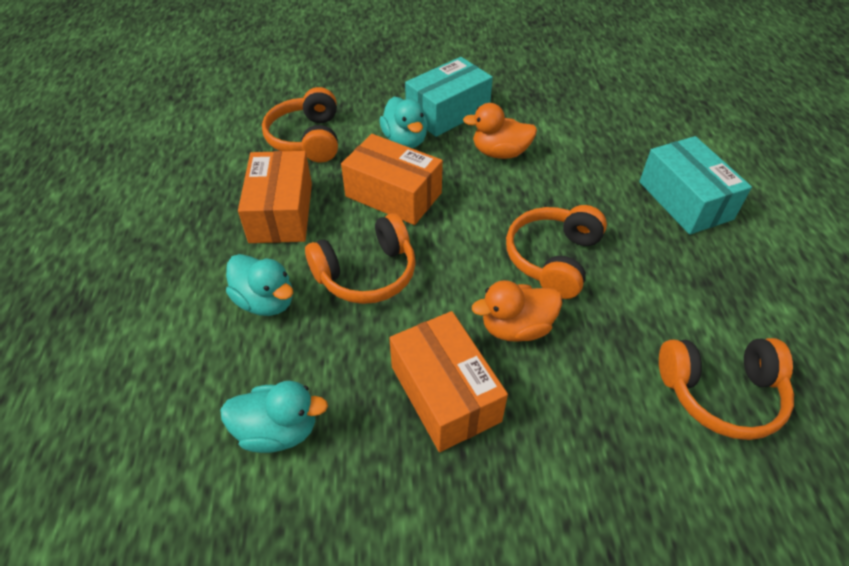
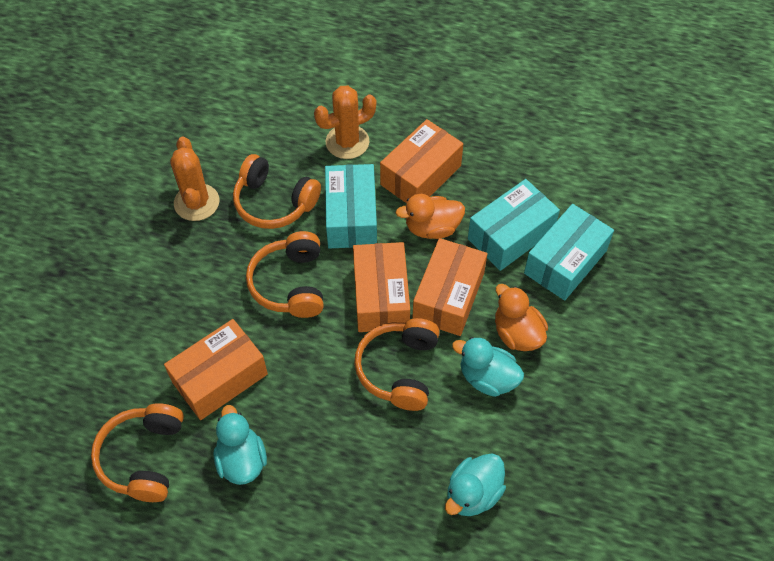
orange box: 3 -> 4
orange cactus: 0 -> 2
turquoise box: 2 -> 3

